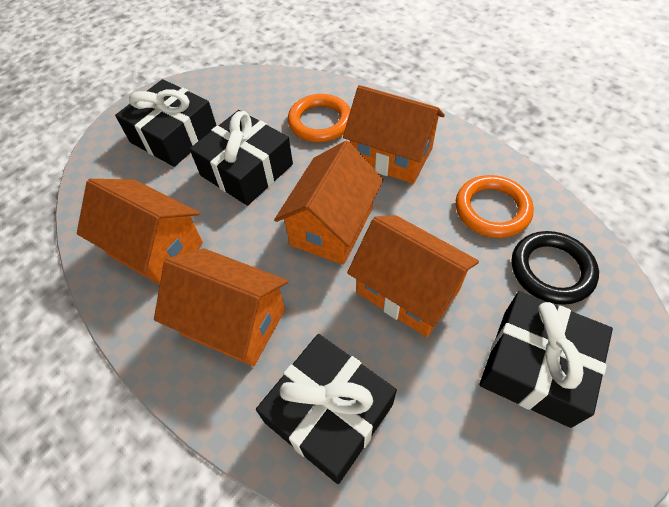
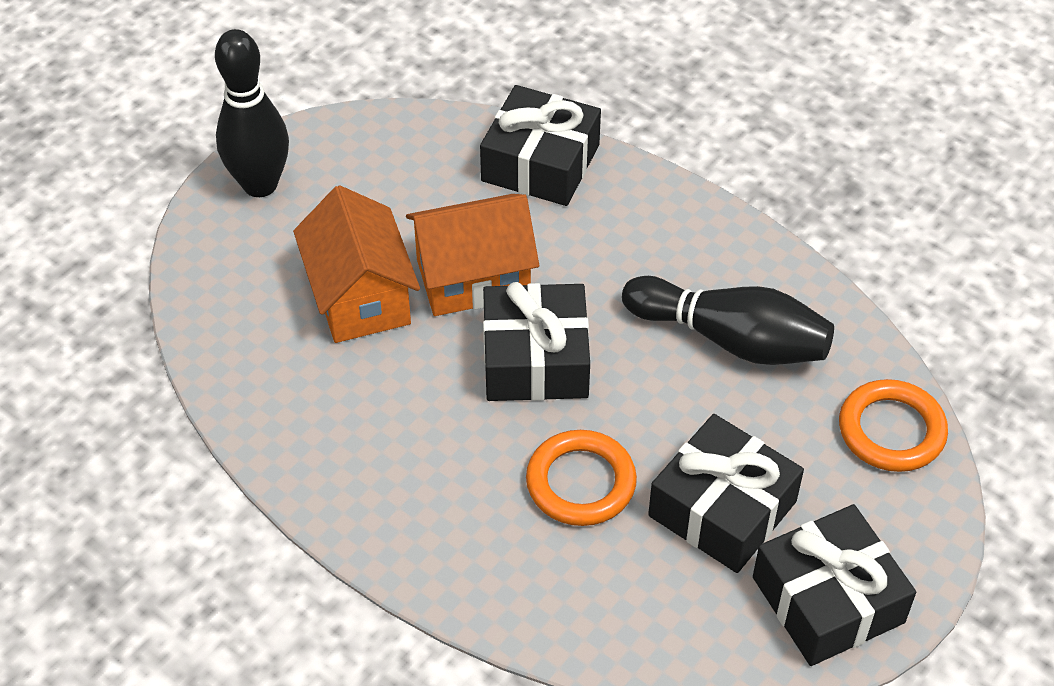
black bowling pin: 0 -> 2
black ring: 1 -> 0
orange house: 5 -> 2

